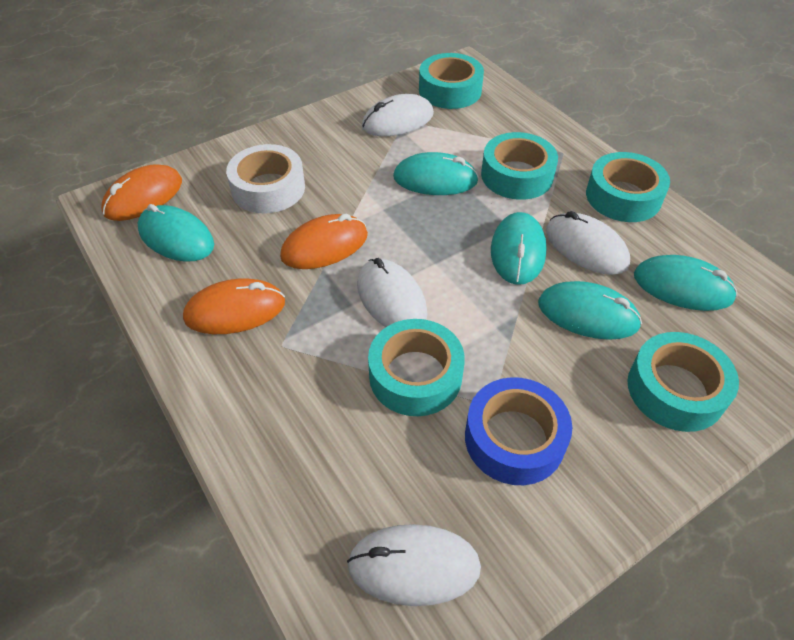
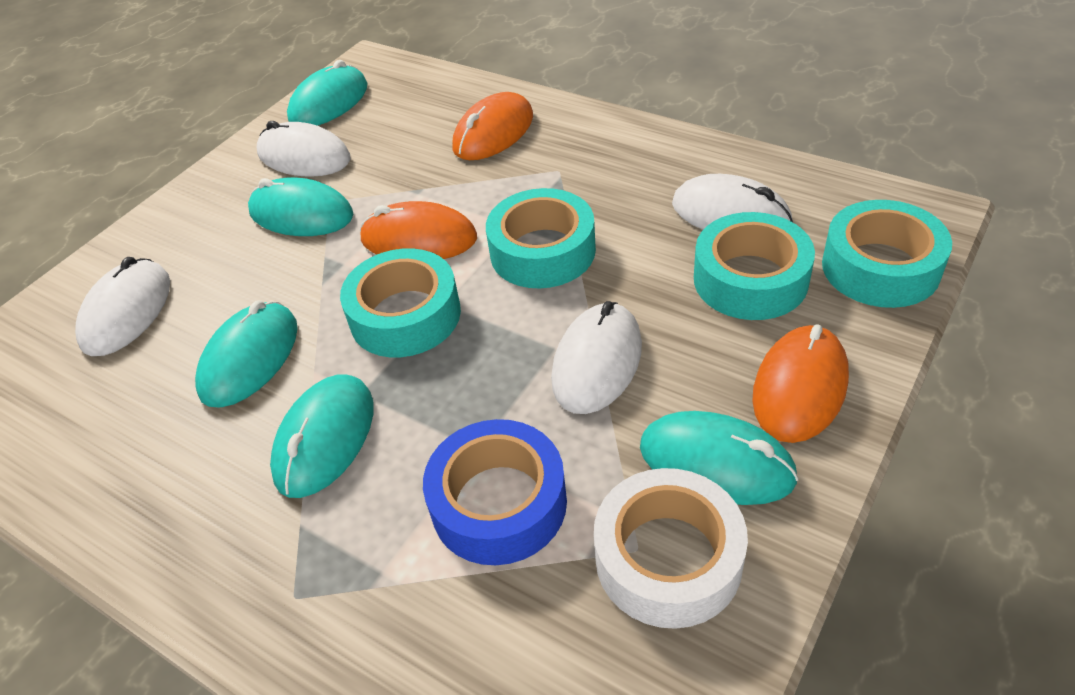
turquoise tape: 5 -> 4

